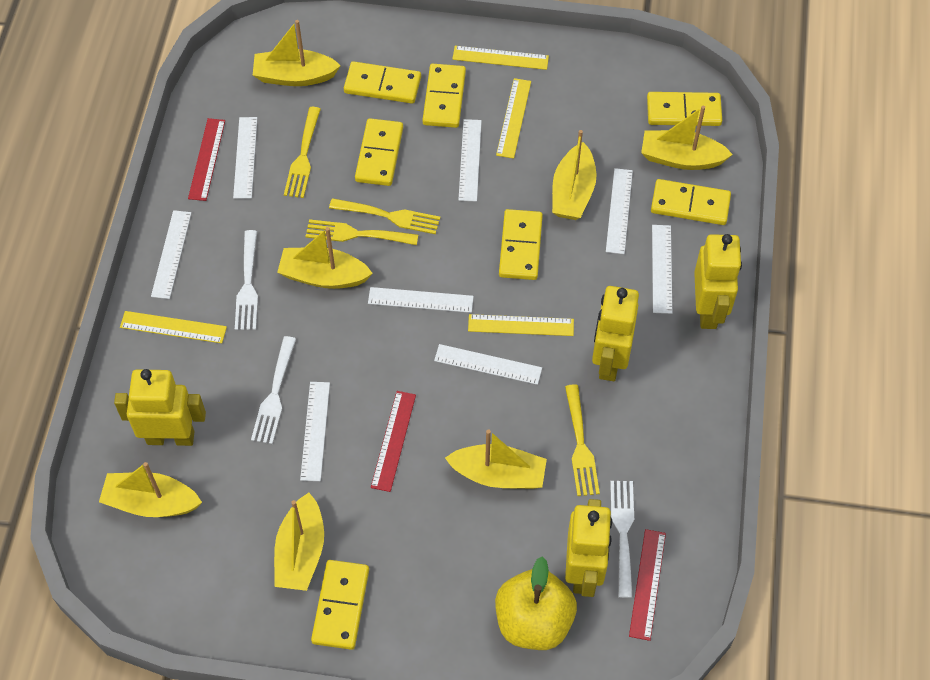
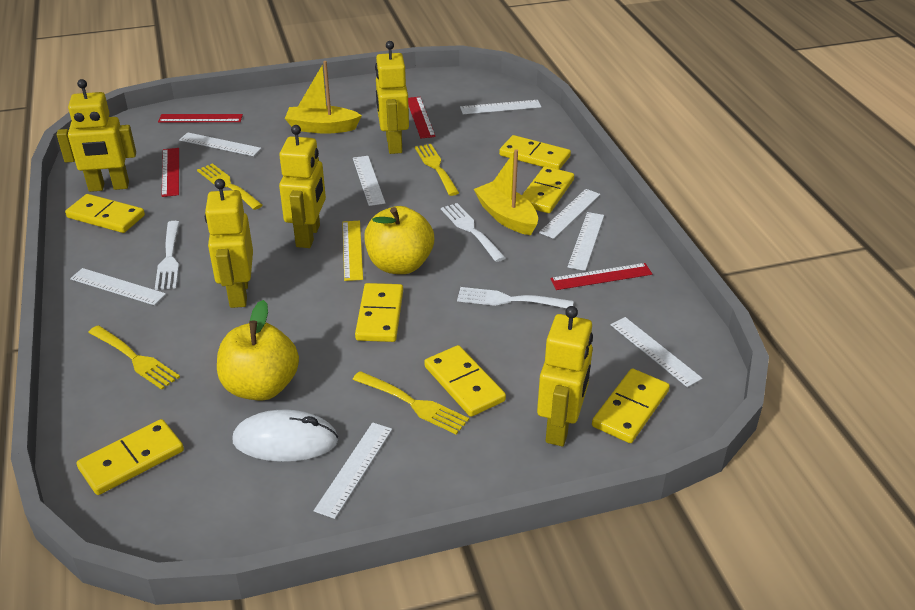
red ruler: 3 -> 4
white mouse: 0 -> 1
yellow apple: 1 -> 2
yellow boat: 7 -> 2
yellow robot: 4 -> 5
yellow ruler: 4 -> 1

